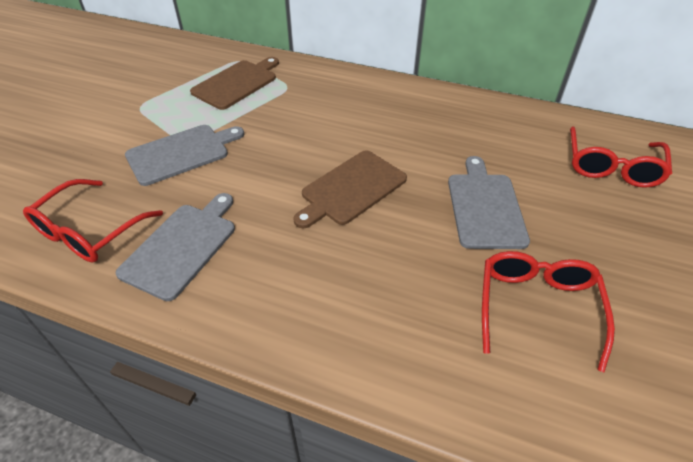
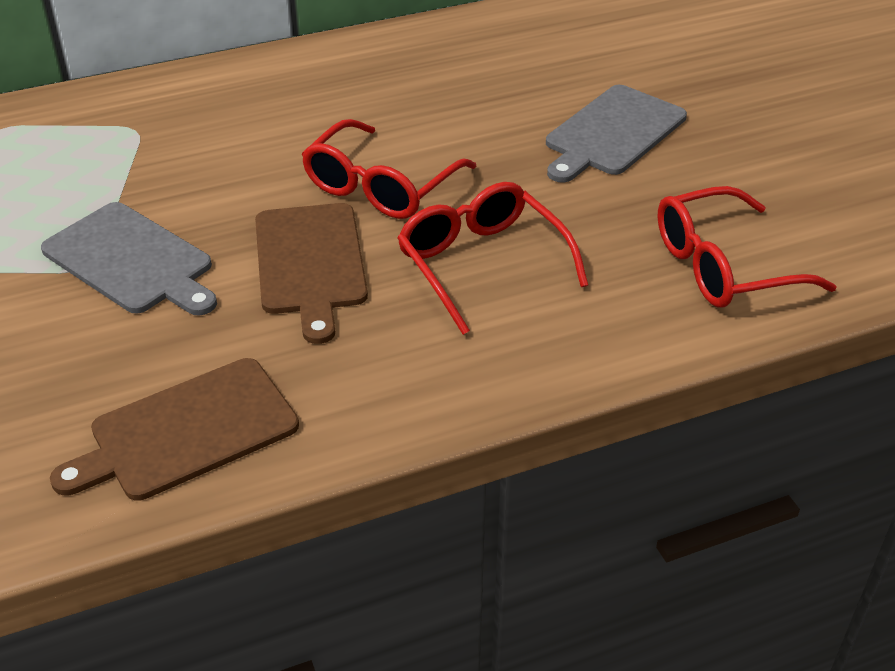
grey cutting board: 3 -> 2

